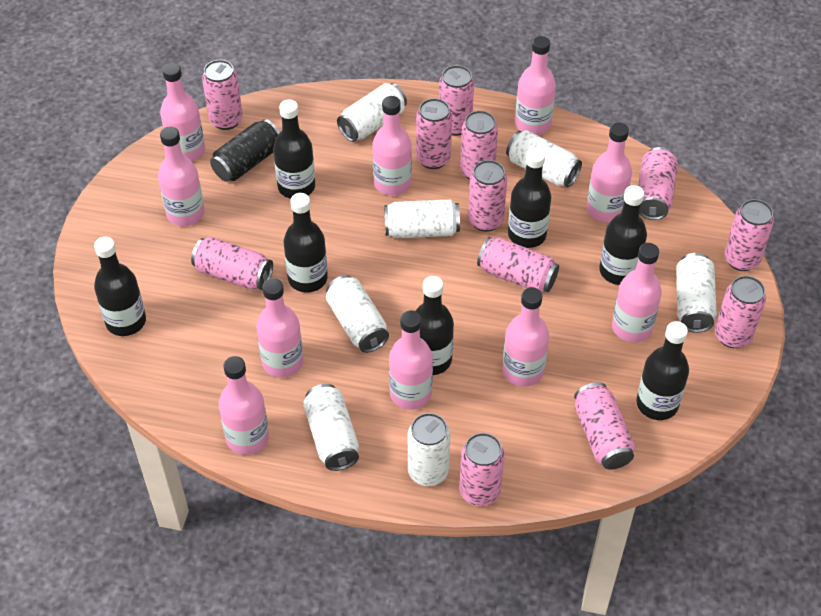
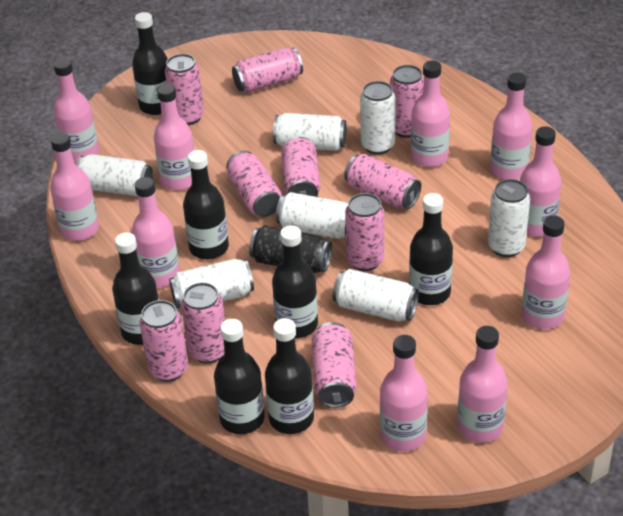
pink can: 12 -> 10

